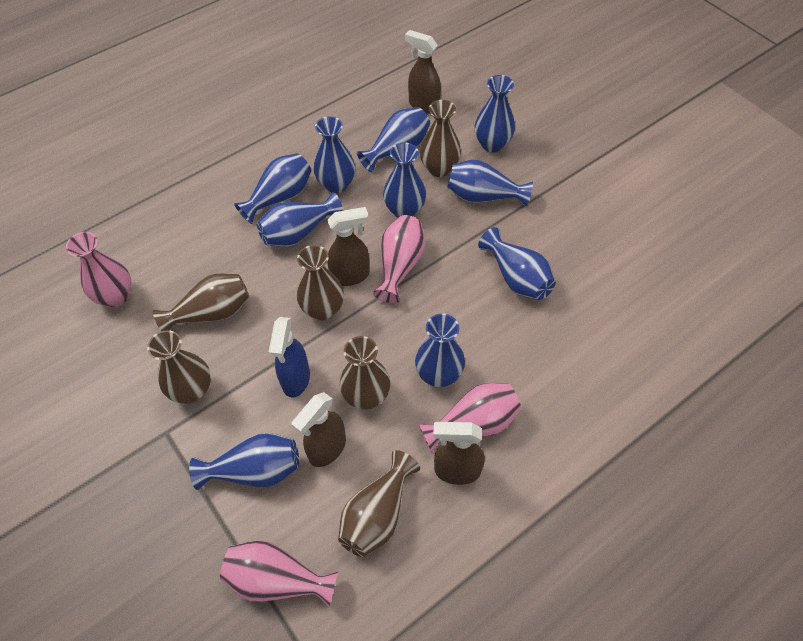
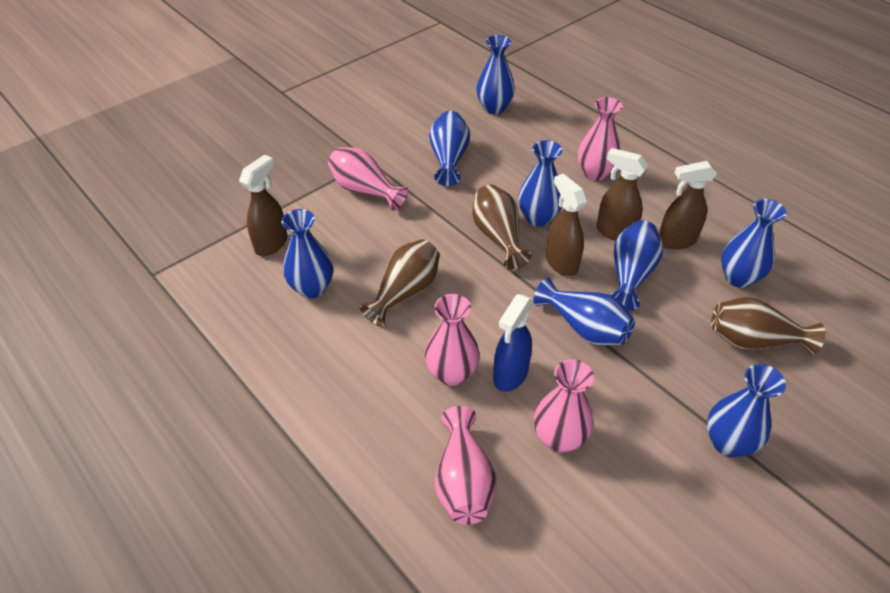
blue vase: 10 -> 8
brown vase: 6 -> 3
pink vase: 4 -> 5

